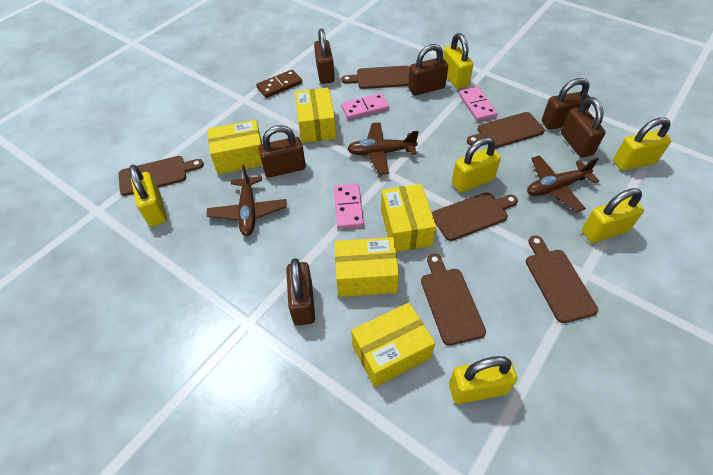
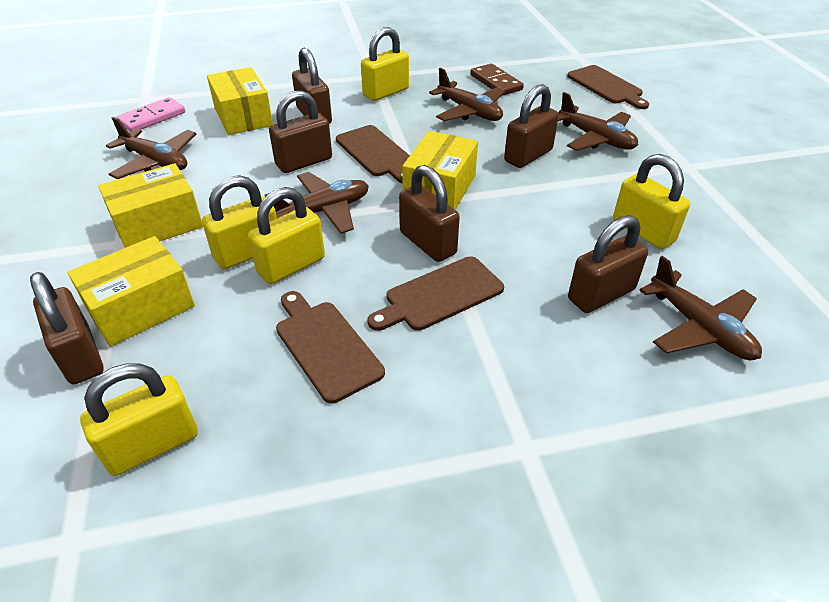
brown cutting board: 6 -> 4
brown plane: 3 -> 5
pink domino: 3 -> 1
yellow box: 5 -> 4
yellow padlock: 6 -> 5

